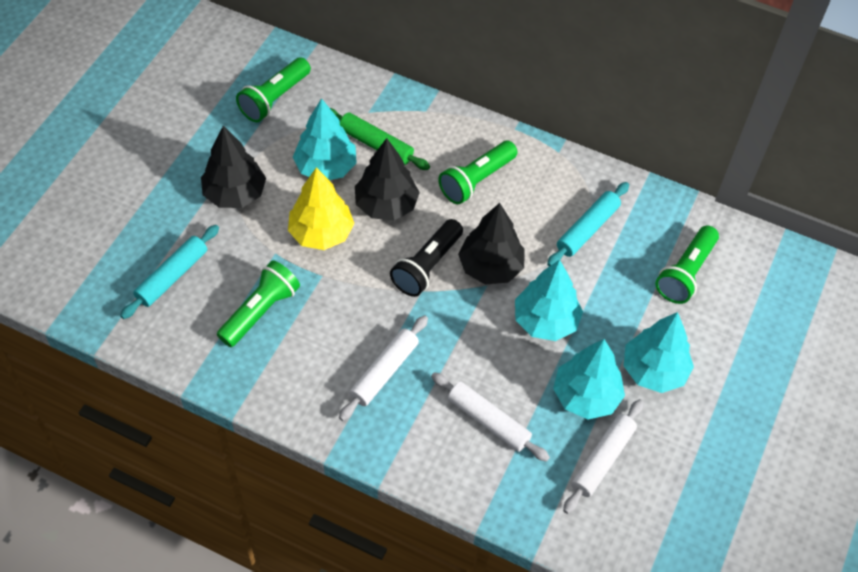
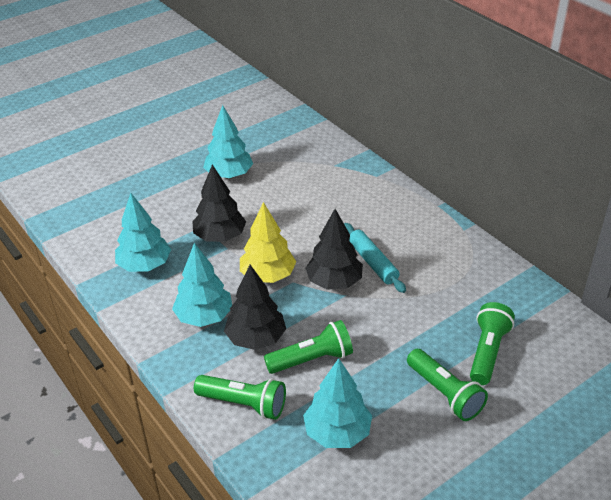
black flashlight: 1 -> 0
green rolling pin: 1 -> 0
turquoise rolling pin: 2 -> 1
white rolling pin: 3 -> 0

